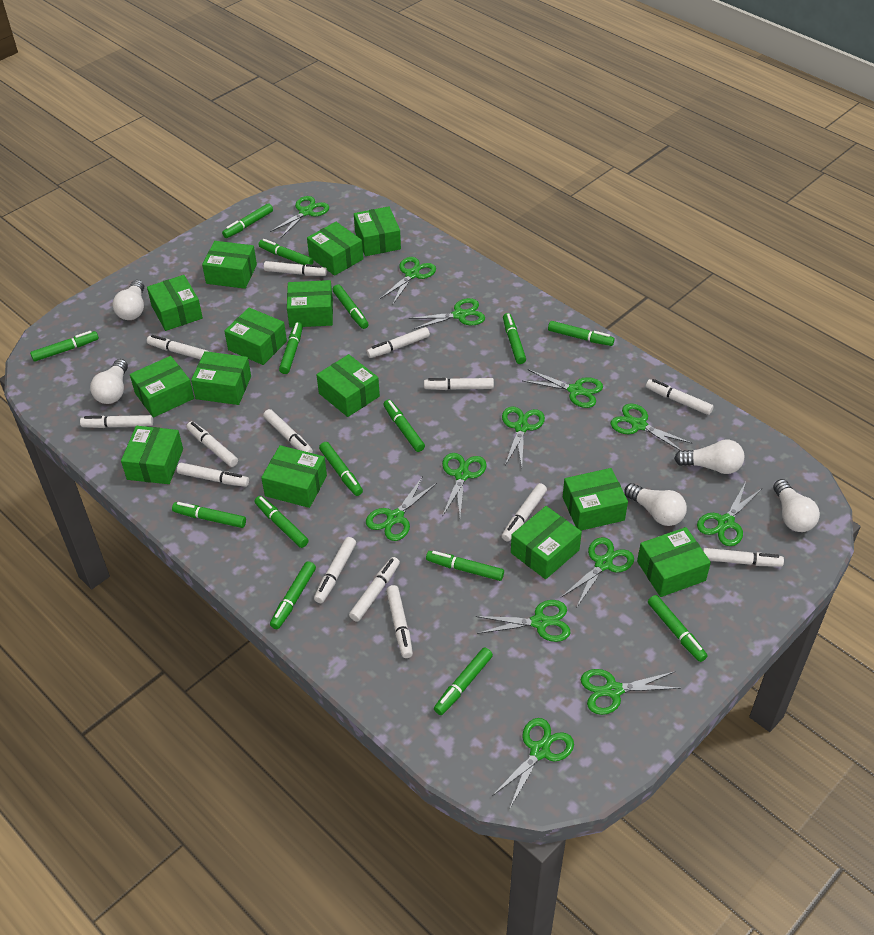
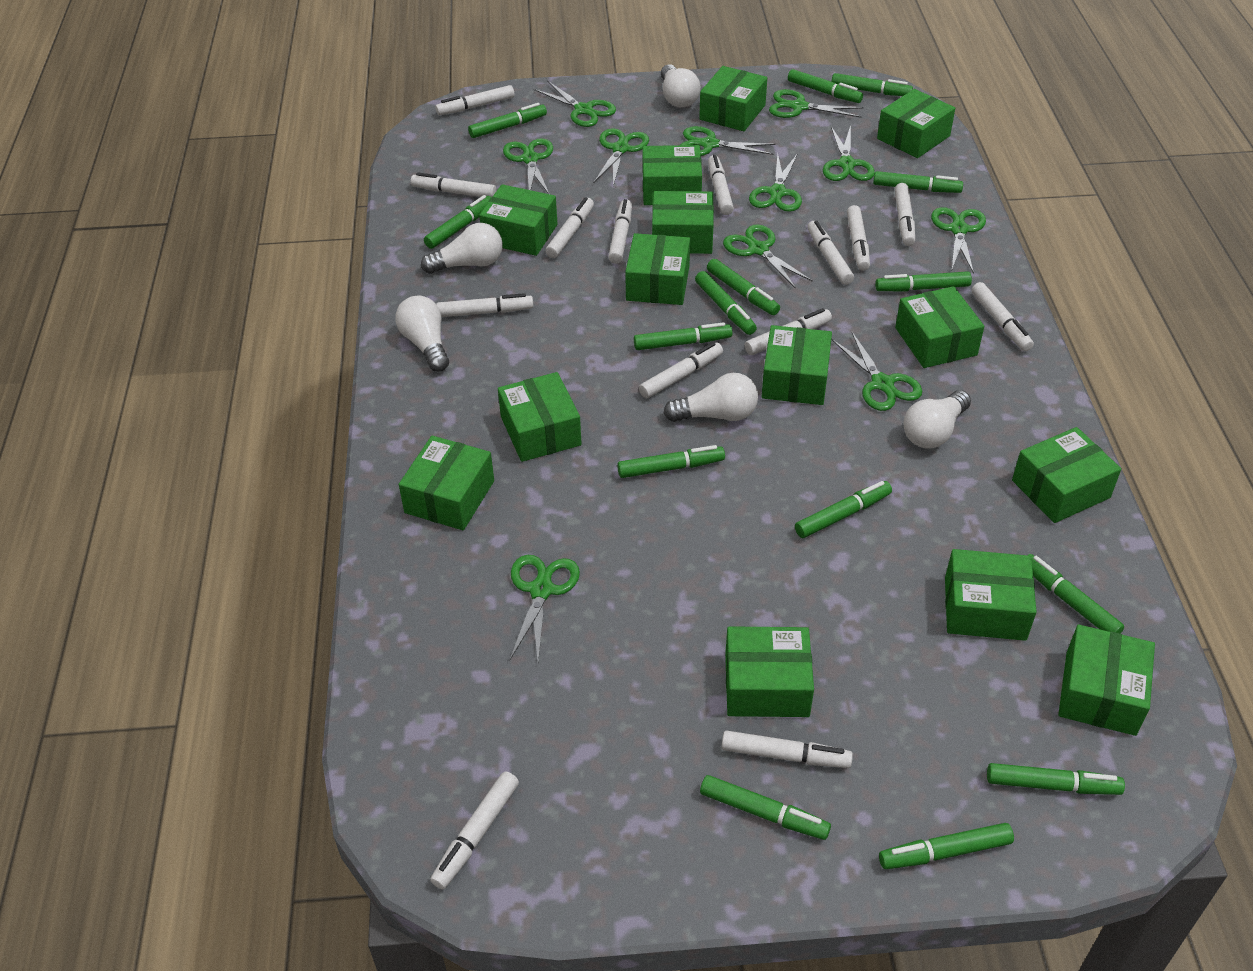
green scissors: 13 -> 11

